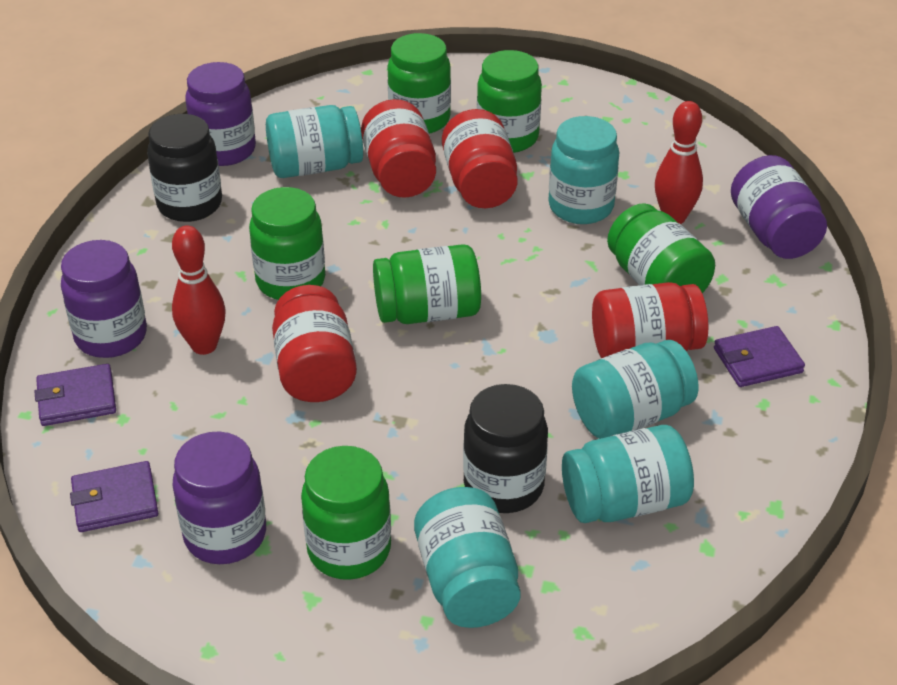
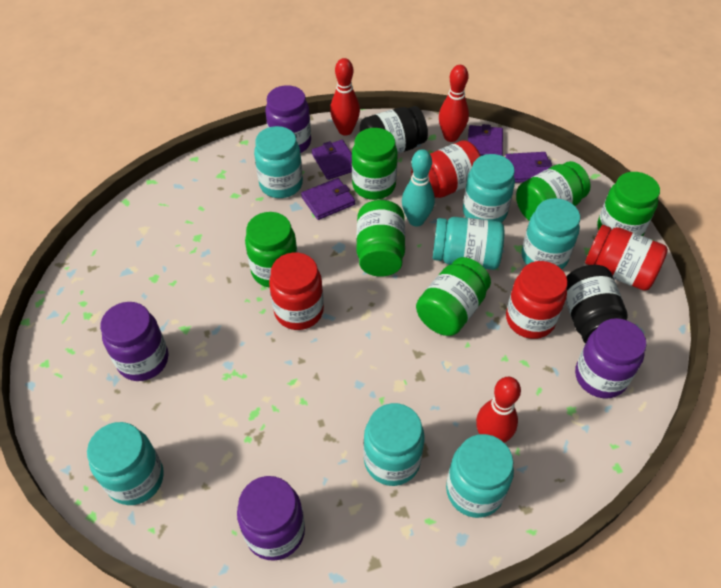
purple wallet: 3 -> 4
red bowling pin: 2 -> 3
turquoise bowling pin: 0 -> 1
turquoise jar: 5 -> 7

